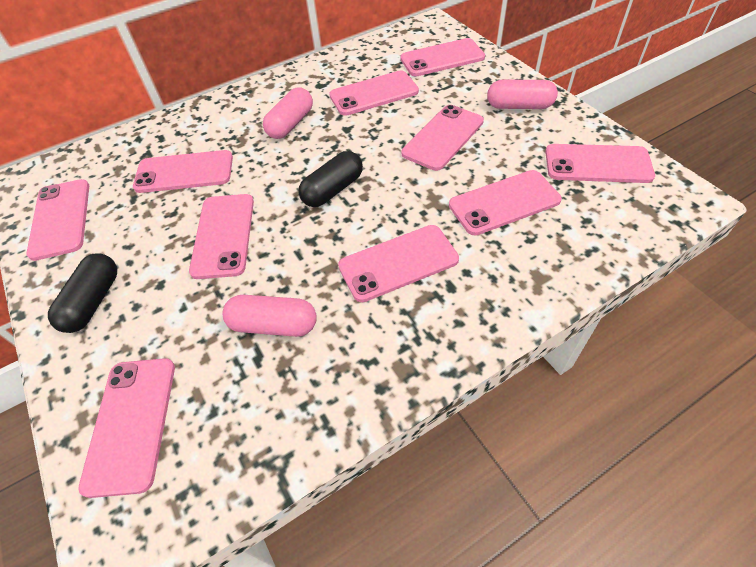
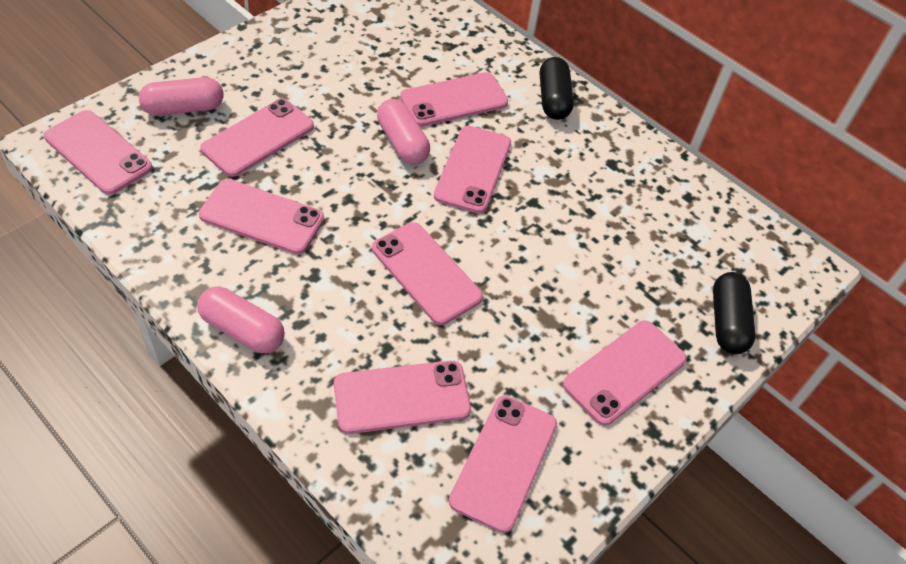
pink phone: 10 -> 9

